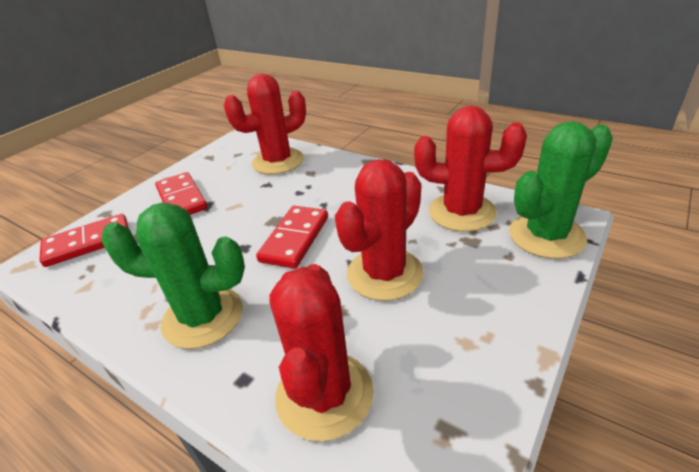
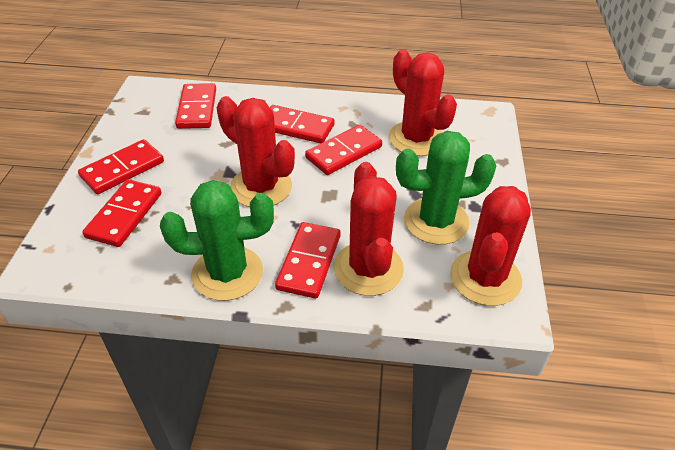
red domino: 3 -> 6

